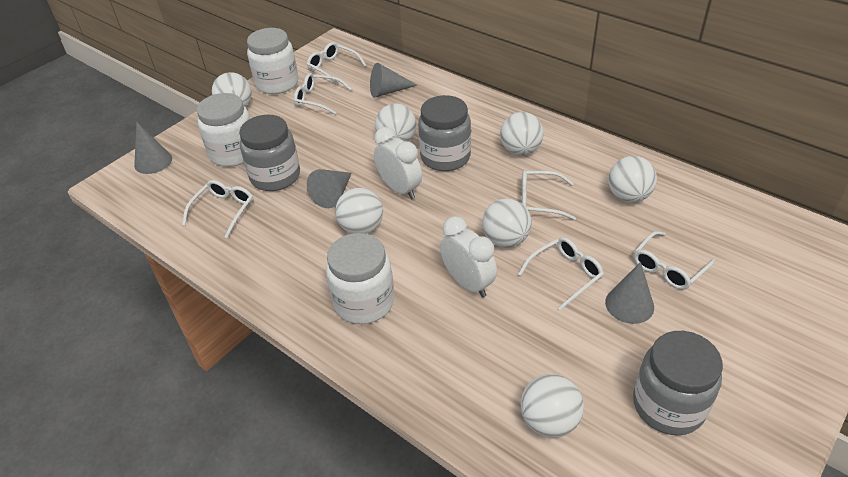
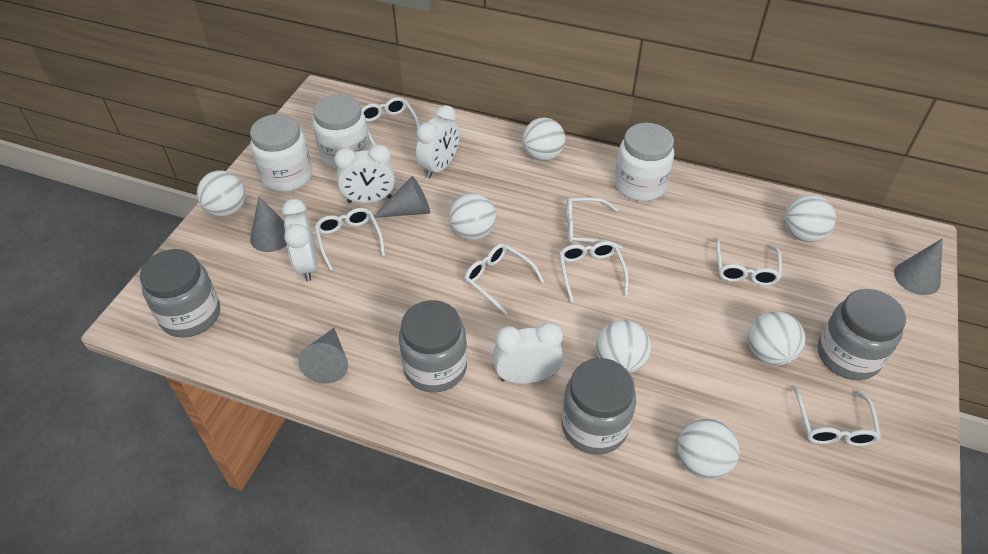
grey jar: 3 -> 4
white clock: 2 -> 4
white glasses: 6 -> 7

